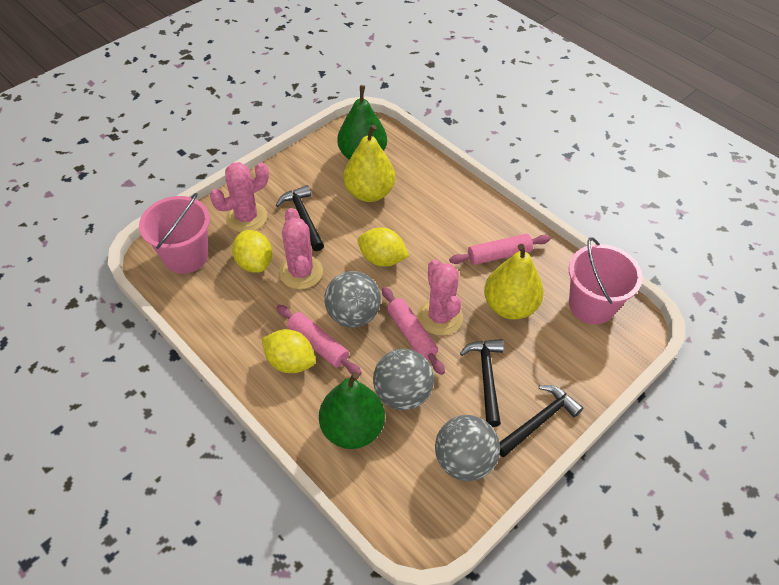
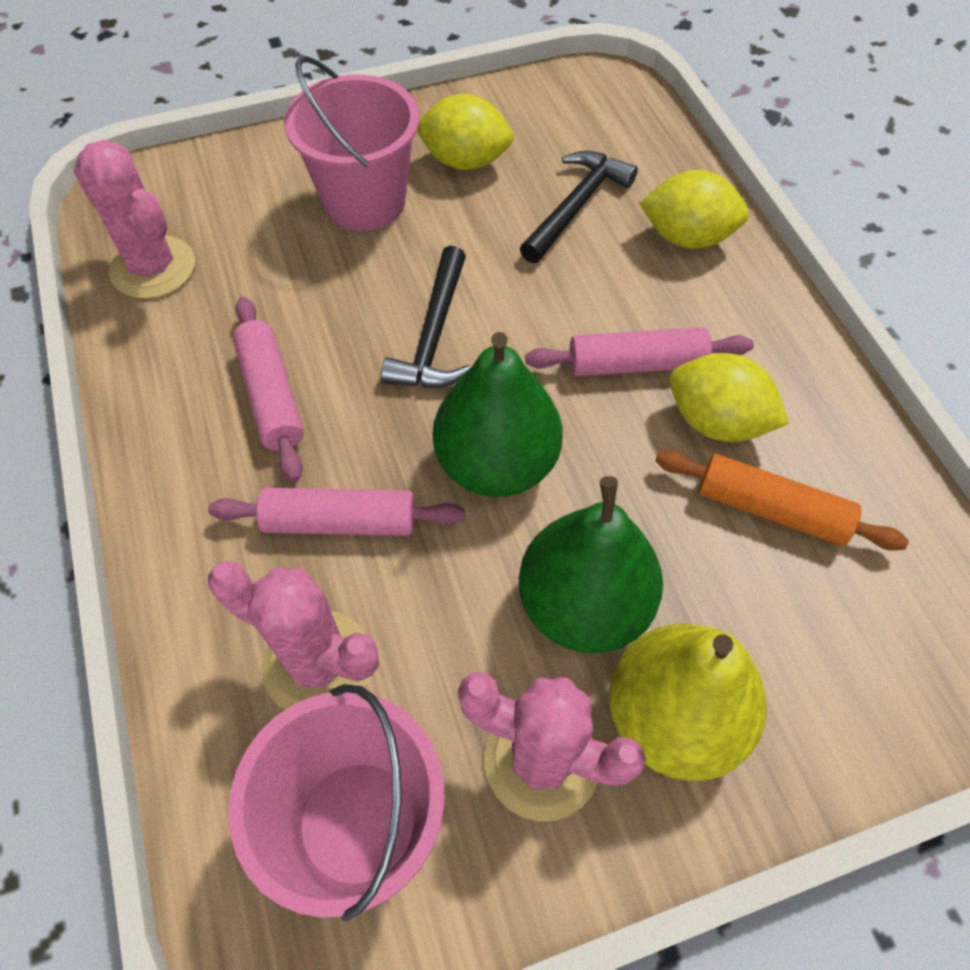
black hammer: 3 -> 2
grey ball: 3 -> 0
orange rolling pin: 0 -> 1
yellow pear: 2 -> 1

